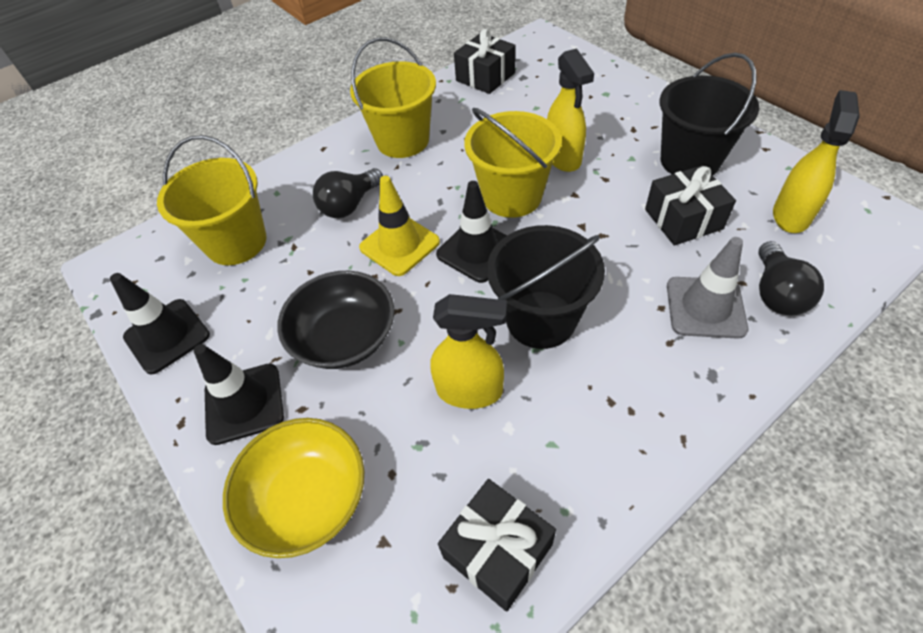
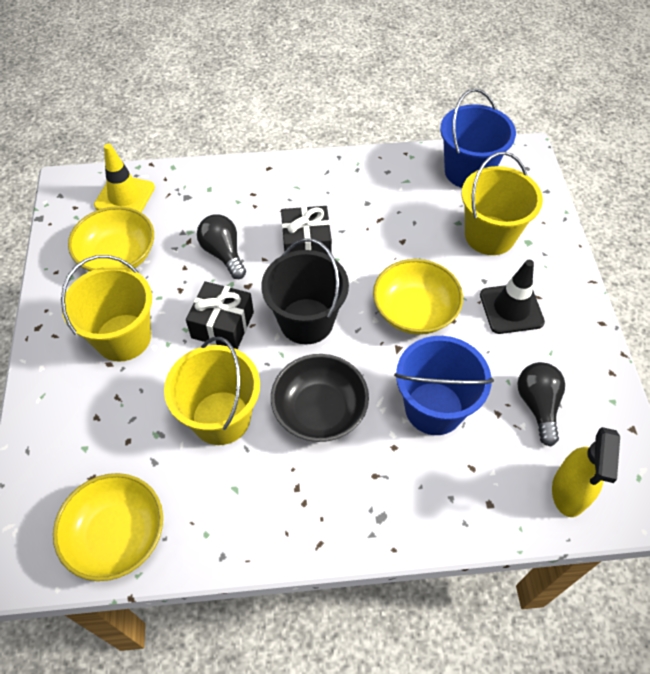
black bucket: 2 -> 1
black gift: 3 -> 2
black traffic cone: 3 -> 1
blue bucket: 0 -> 2
grey traffic cone: 1 -> 0
yellow bowl: 1 -> 3
yellow spray bottle: 3 -> 1

